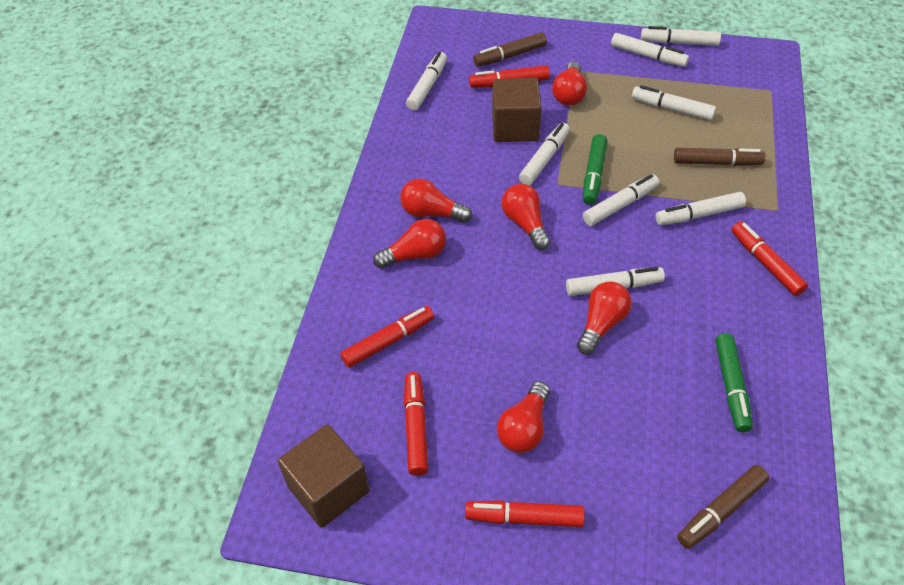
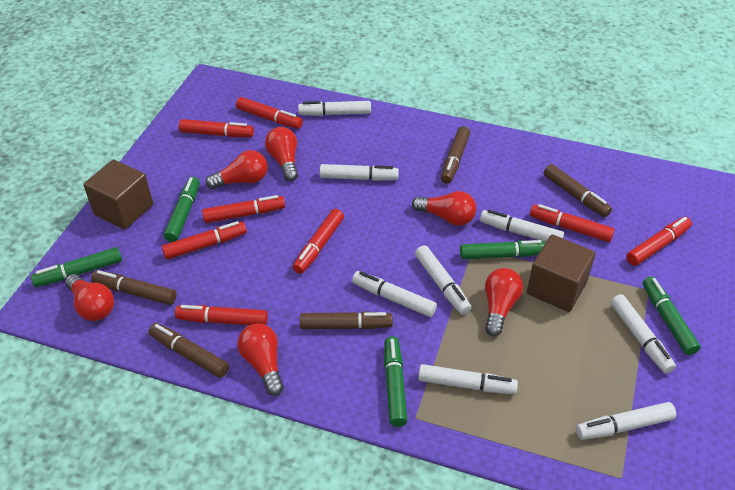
brown marker: 3 -> 5
green marker: 2 -> 5
red marker: 5 -> 8

